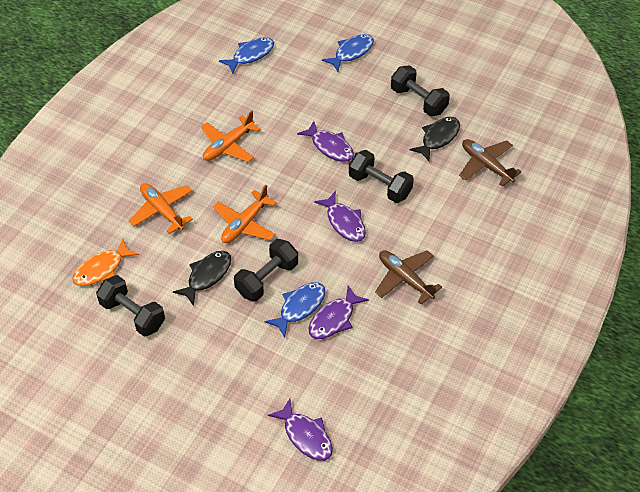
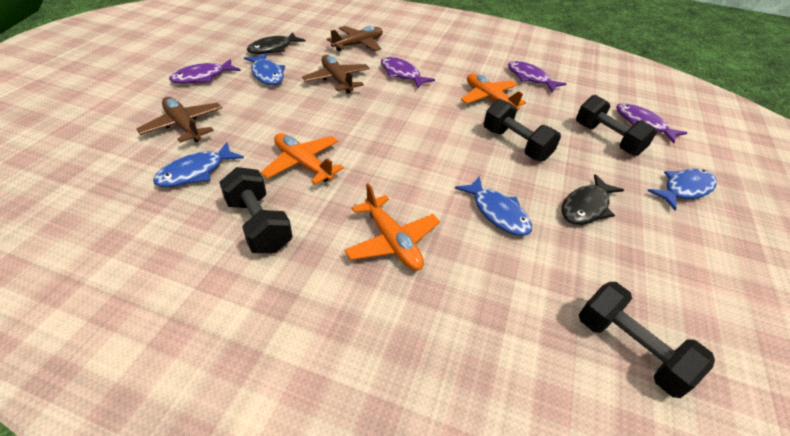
blue fish: 3 -> 4
brown plane: 2 -> 3
orange fish: 1 -> 0

